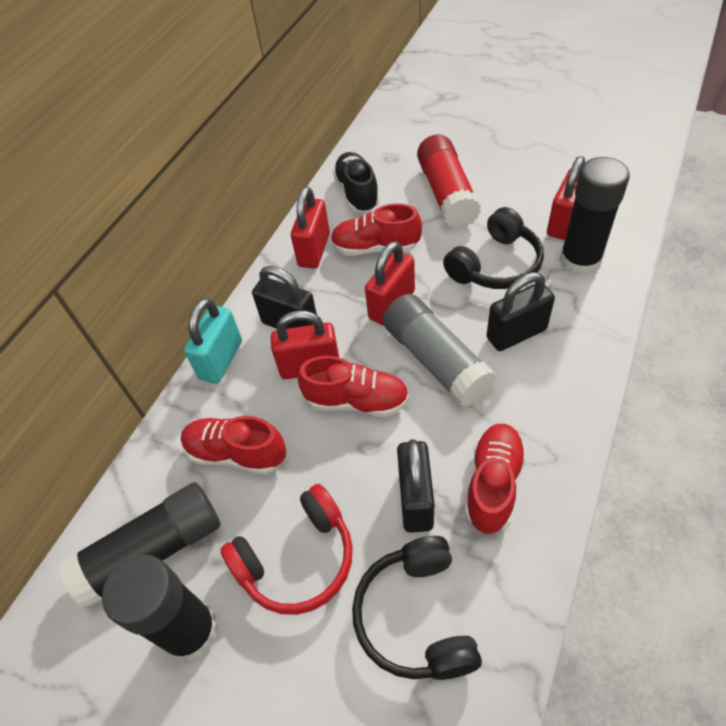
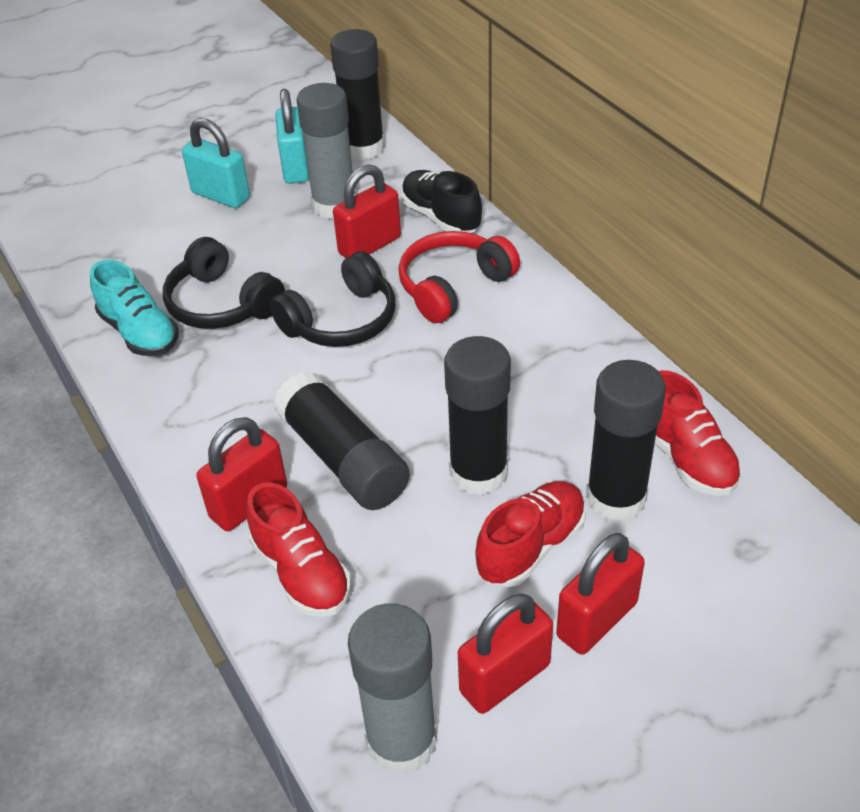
black glue stick: 3 -> 4
black padlock: 3 -> 0
grey glue stick: 1 -> 2
red glue stick: 1 -> 0
red shoe: 4 -> 3
turquoise padlock: 1 -> 2
turquoise shoe: 0 -> 1

